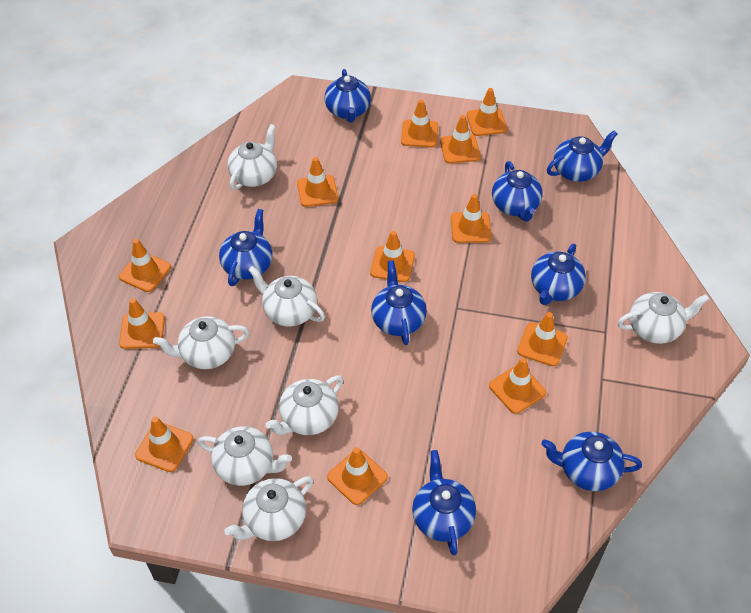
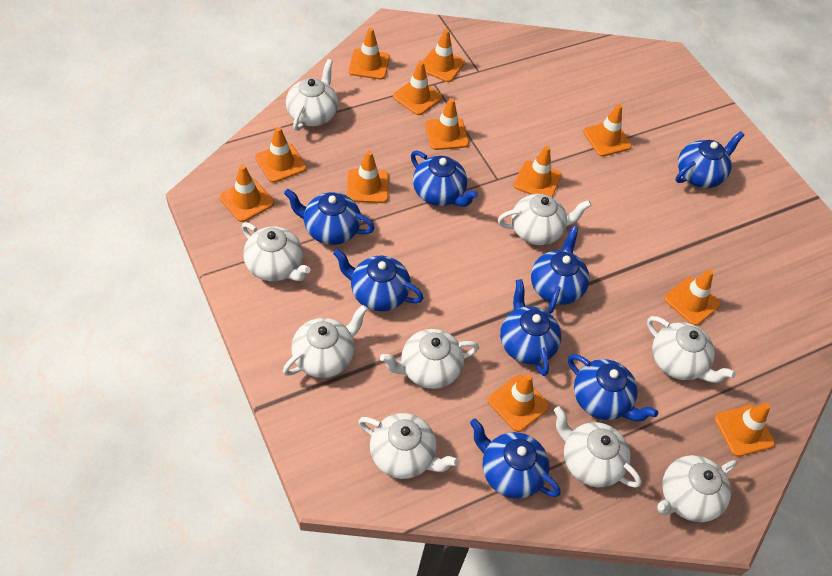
white teapot: 7 -> 9

